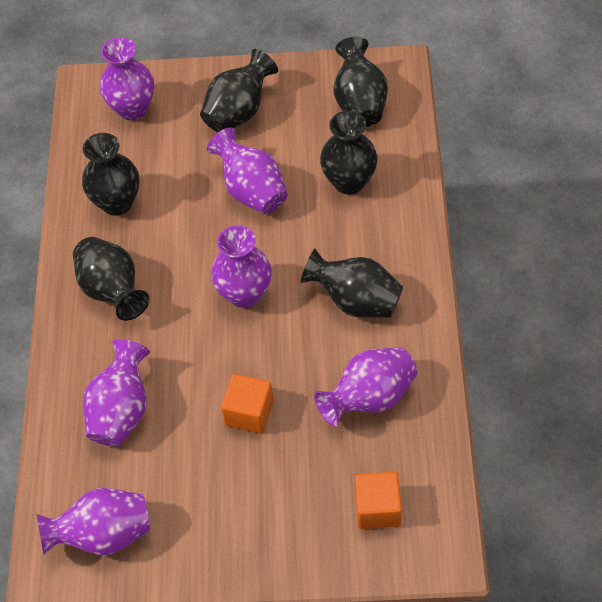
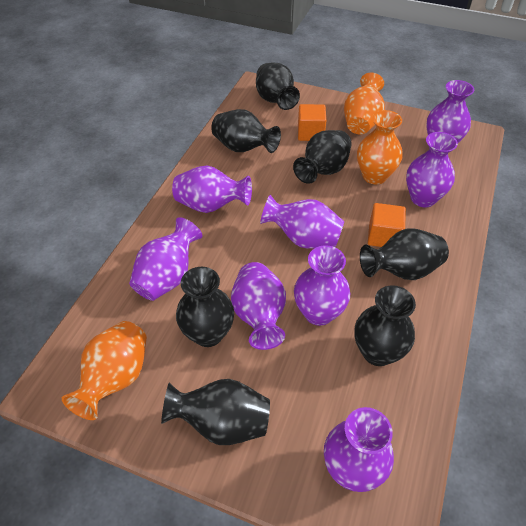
black vase: 6 -> 7
orange vase: 0 -> 3
purple vase: 6 -> 8

